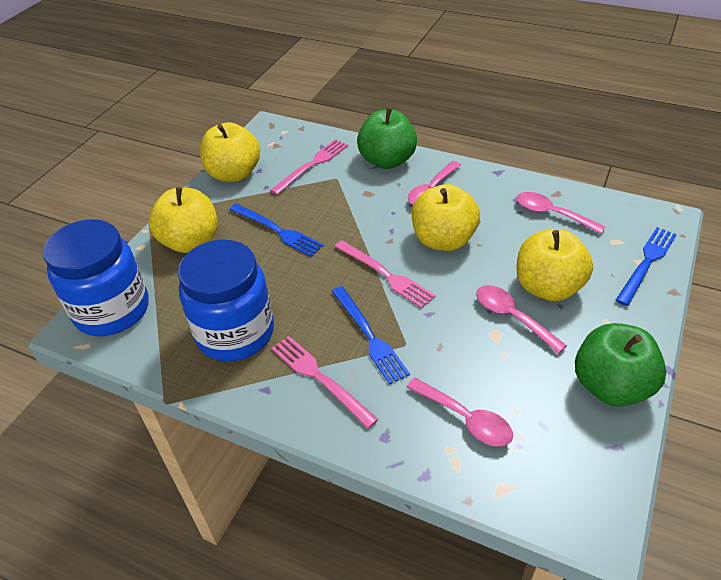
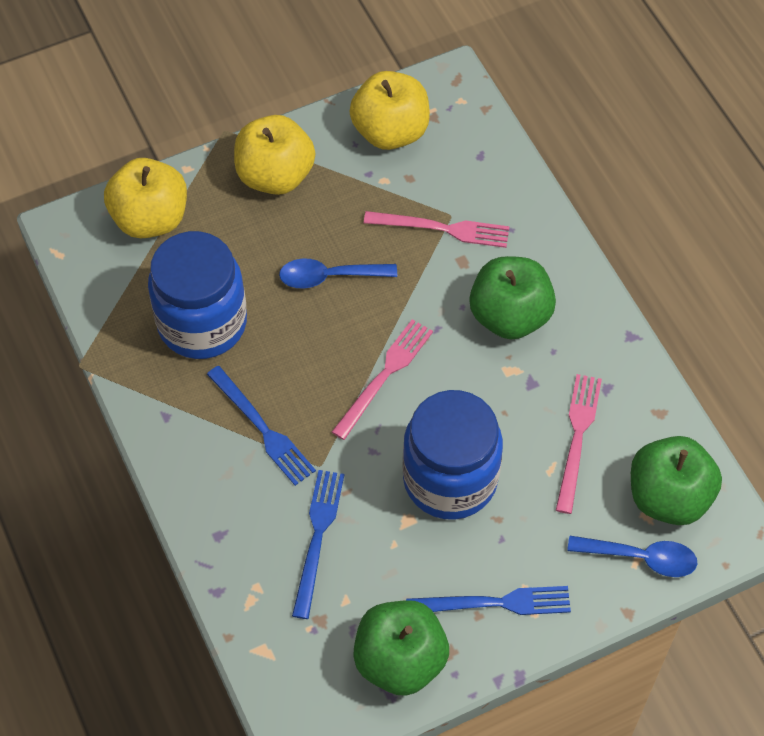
blue spoon: 0 -> 2
green apple: 2 -> 3
pink spoon: 4 -> 0
yellow apple: 4 -> 3

